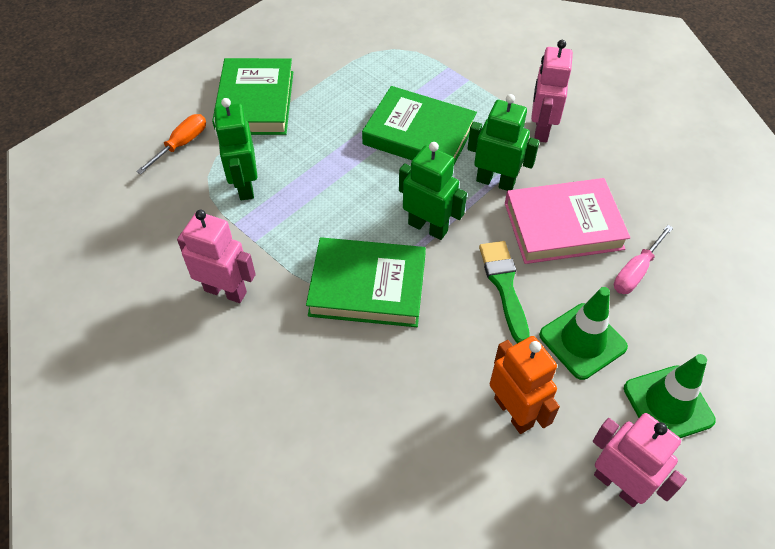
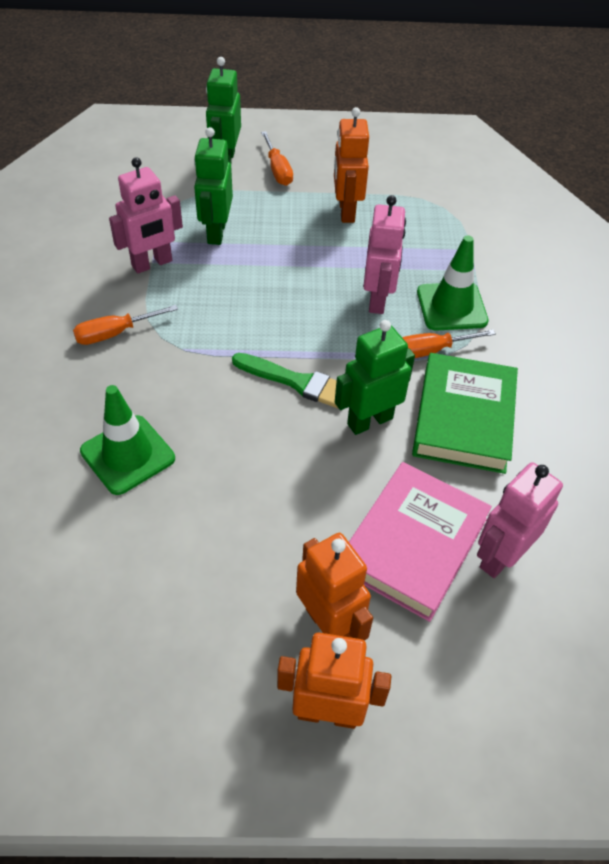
green book: 3 -> 1
orange robot: 1 -> 3
orange screwdriver: 1 -> 3
pink screwdriver: 1 -> 0

